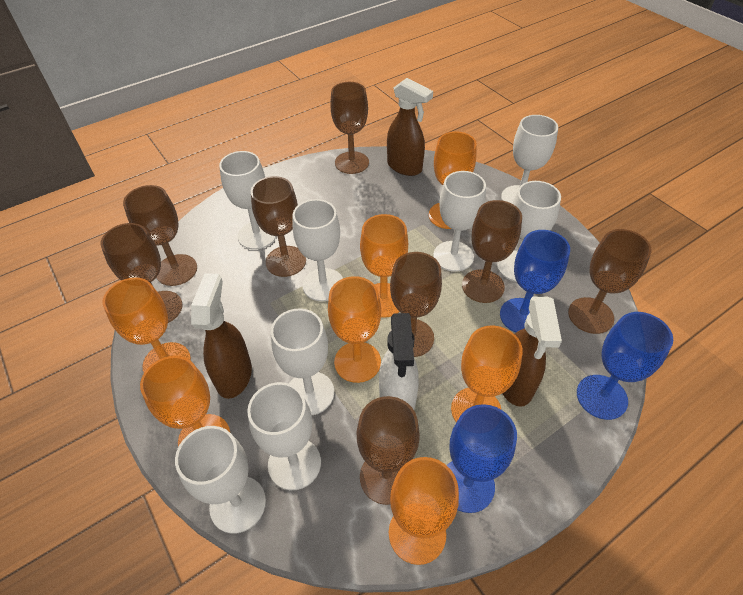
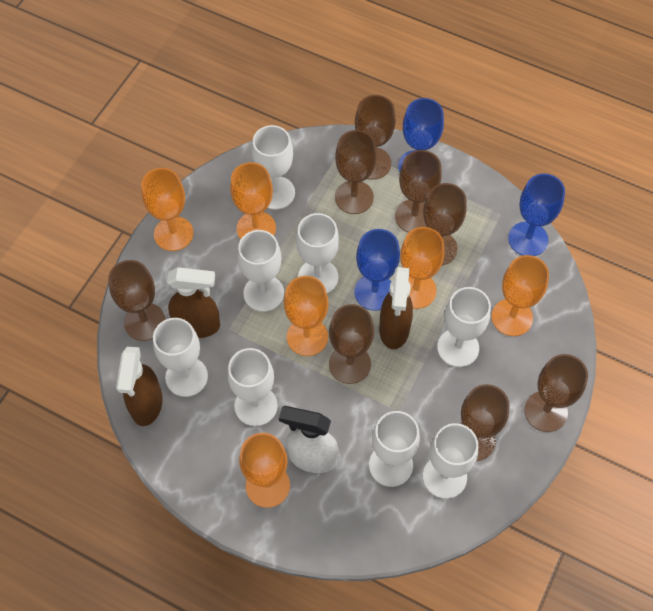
orange goblet: 7 -> 6

